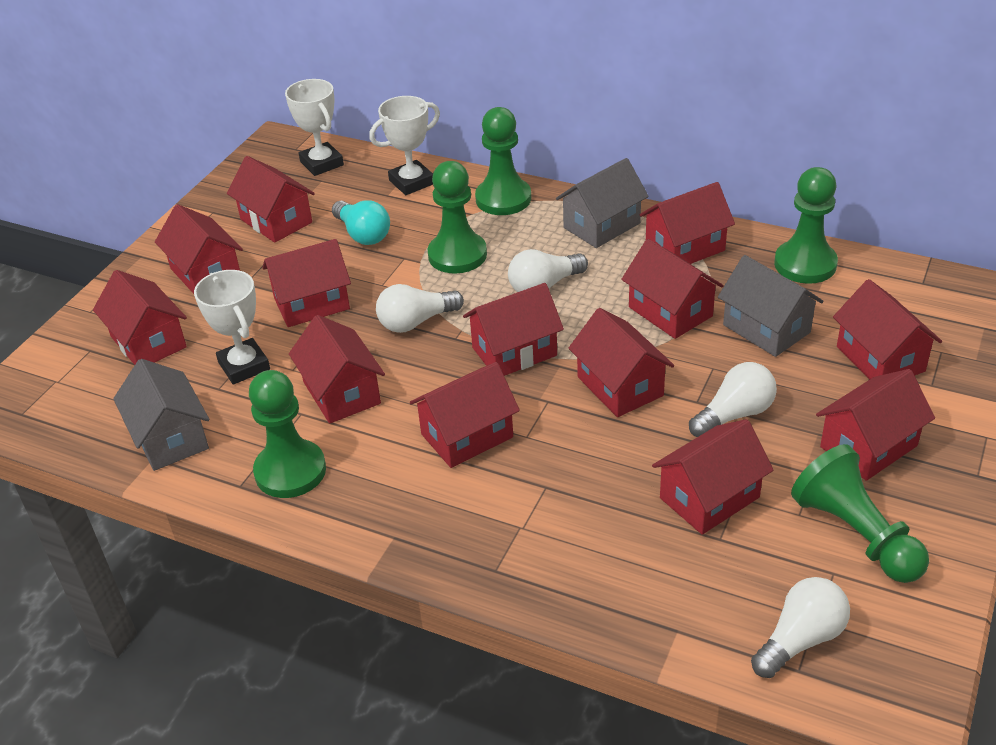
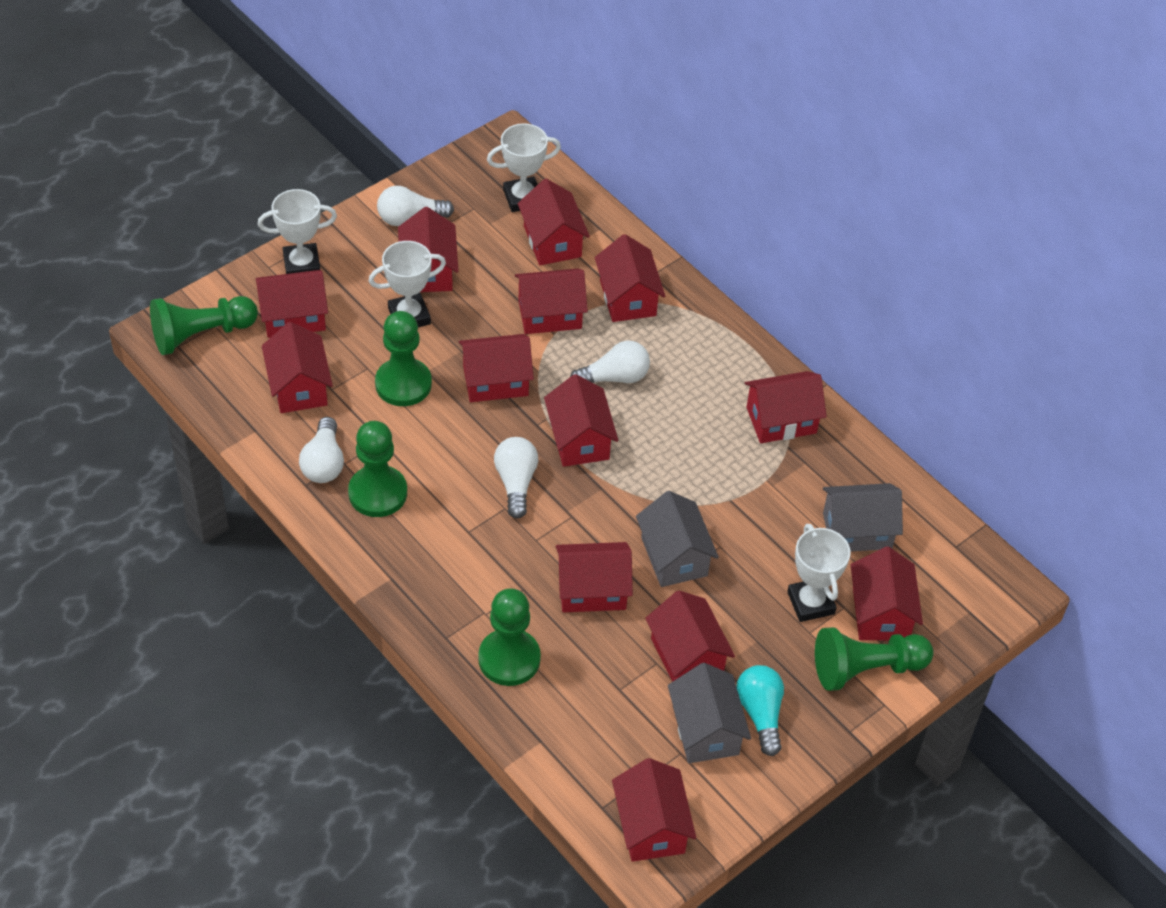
white trophy: 3 -> 4

